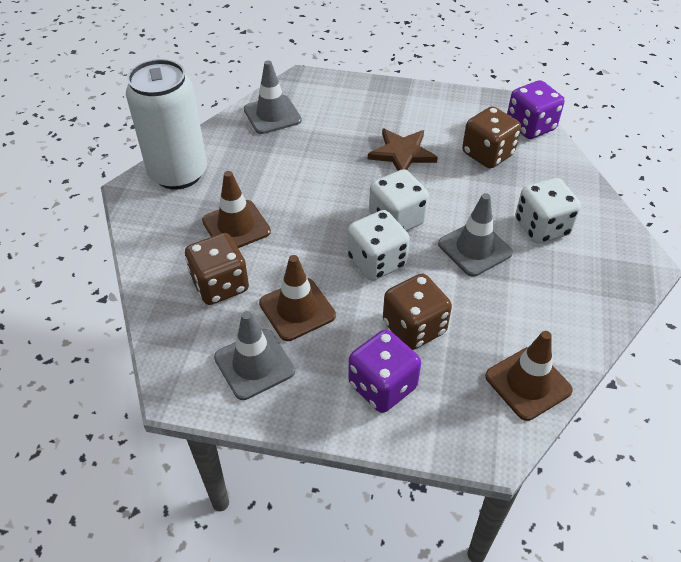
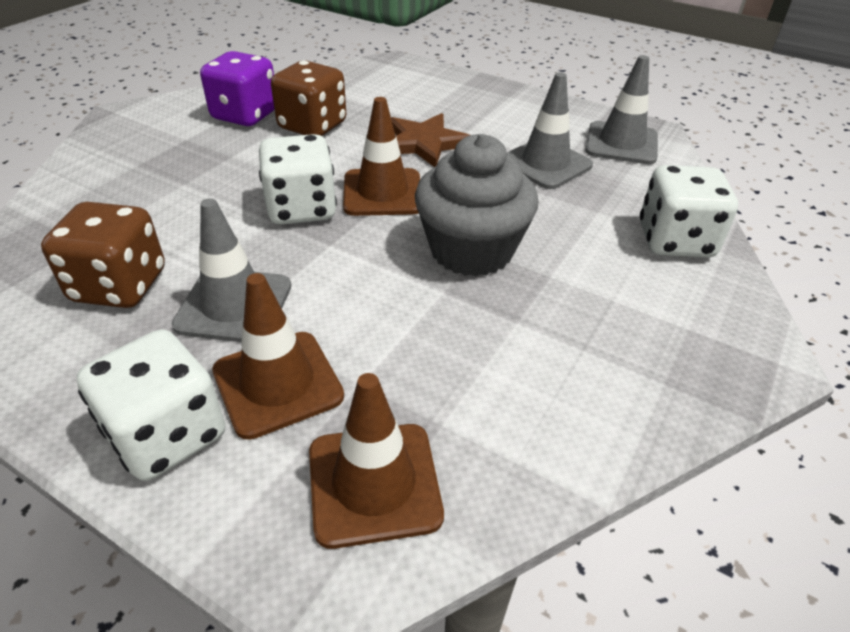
brown dice: 3 -> 2
grey cupcake: 0 -> 1
purple dice: 2 -> 1
white can: 1 -> 0

